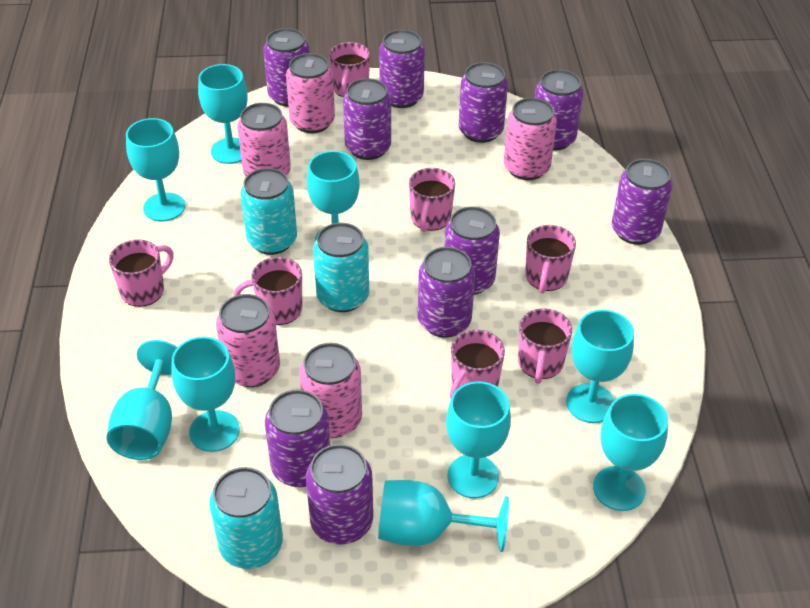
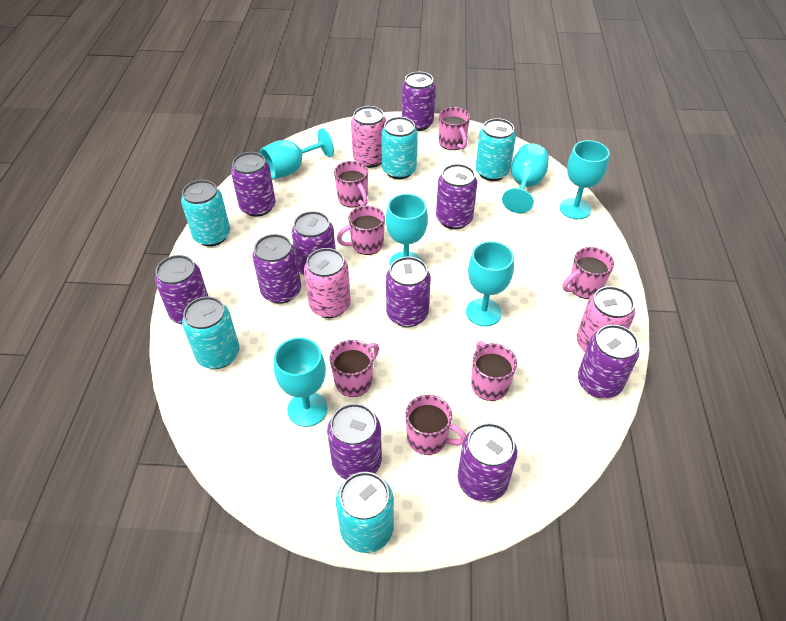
pink can: 5 -> 3
turquoise can: 3 -> 5
turquoise goblet: 9 -> 6

